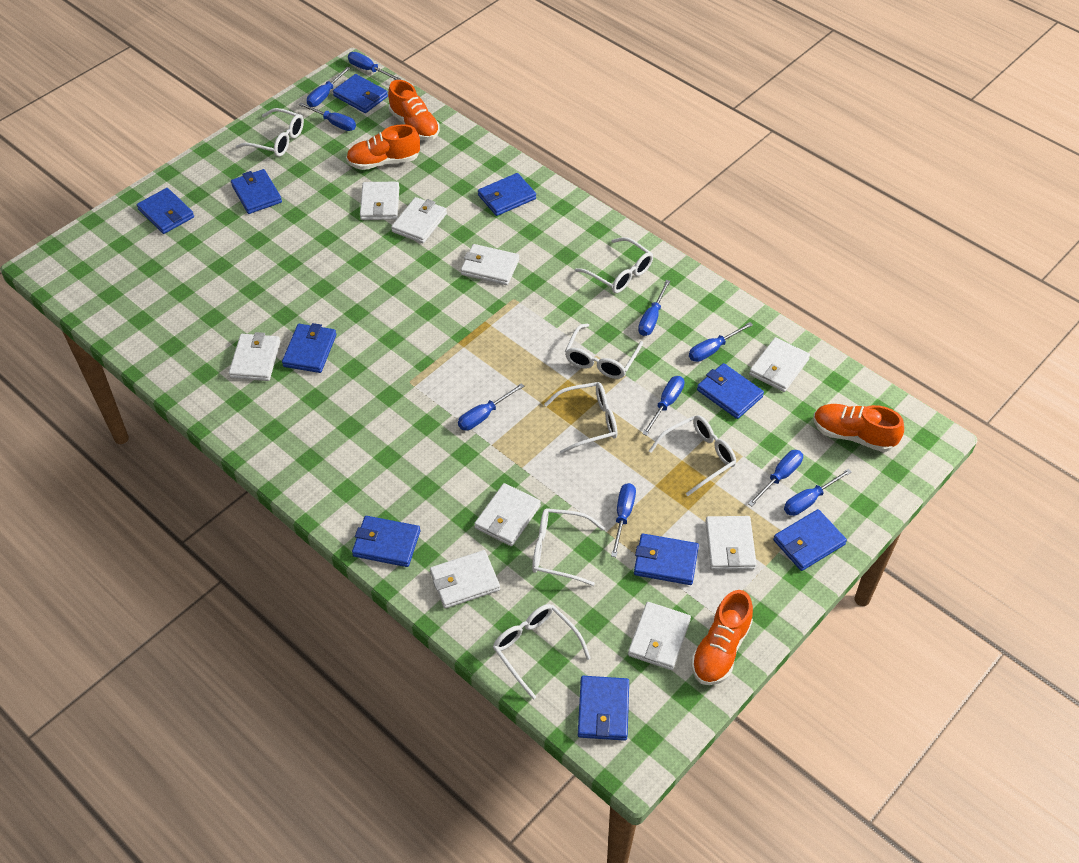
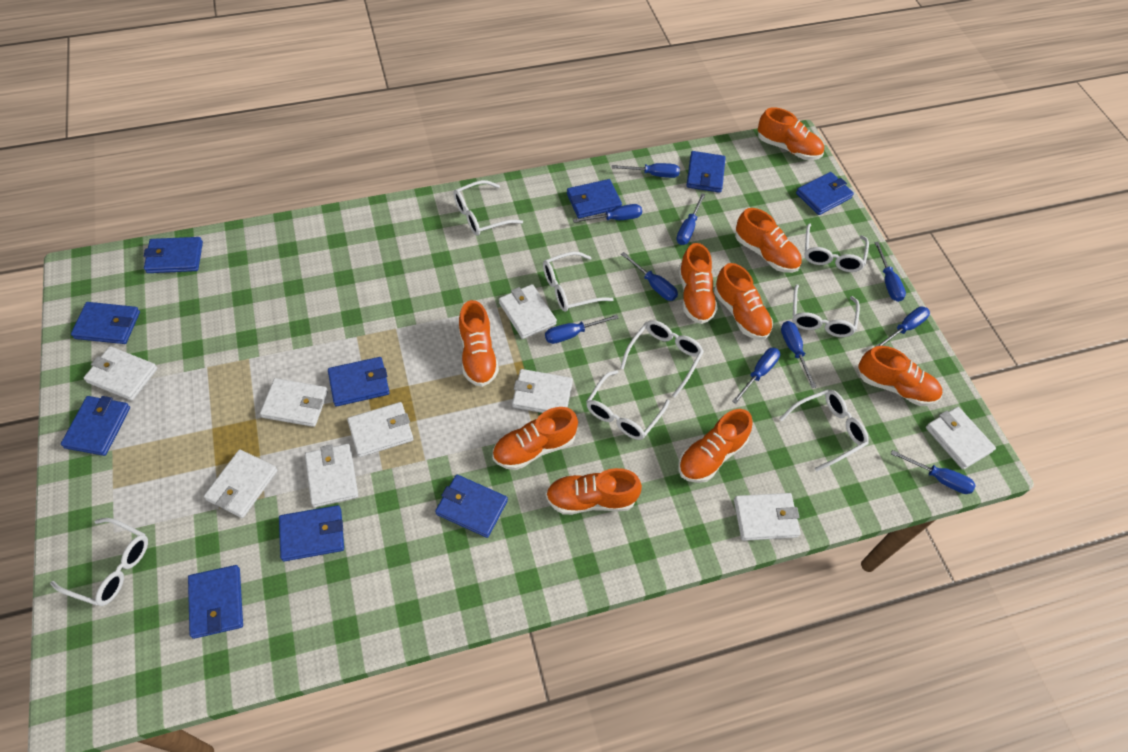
orange shoe: 4 -> 9
white glasses: 7 -> 8

